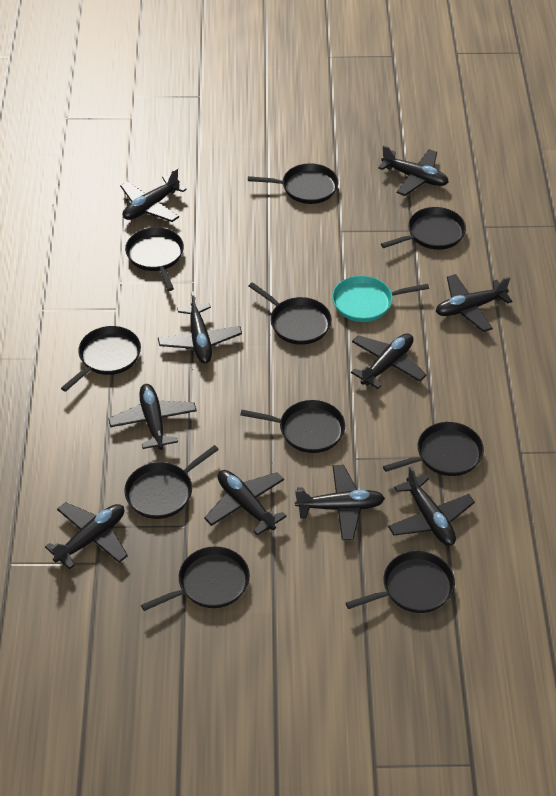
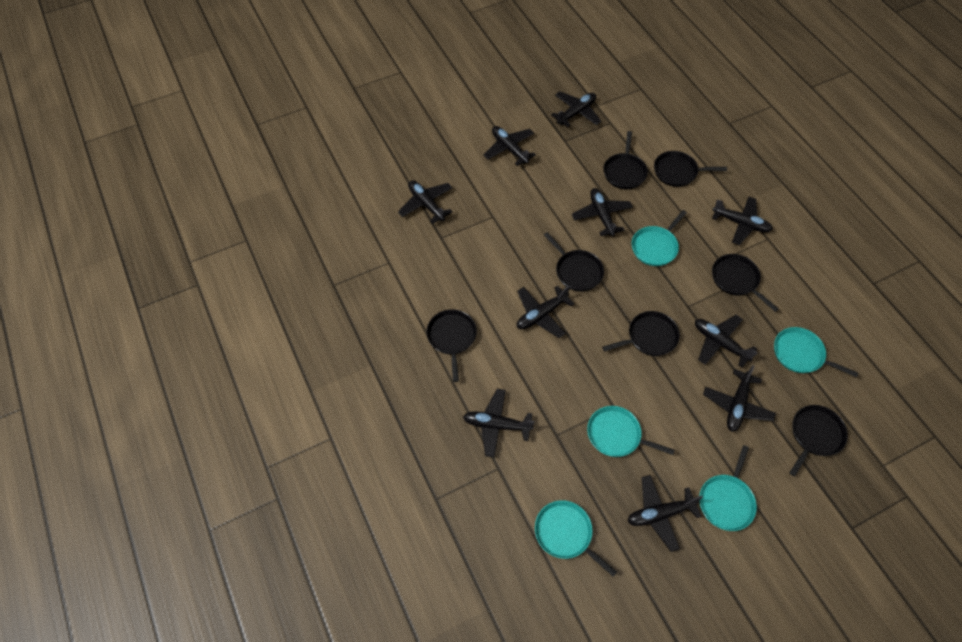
black pan: 10 -> 7
turquoise pan: 1 -> 5

